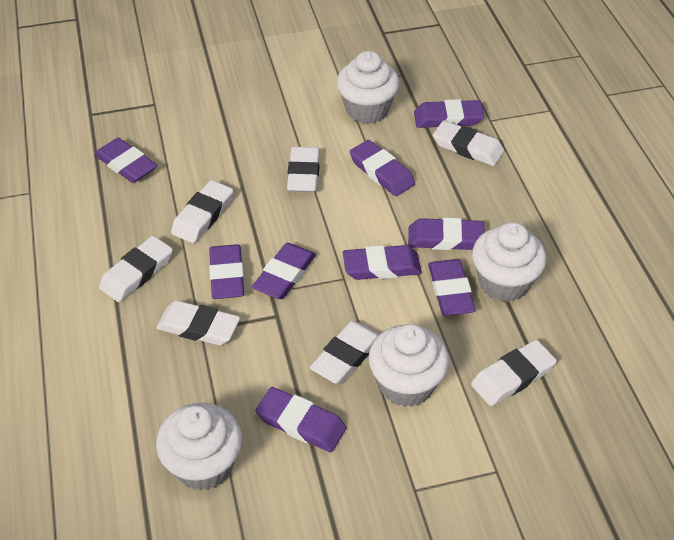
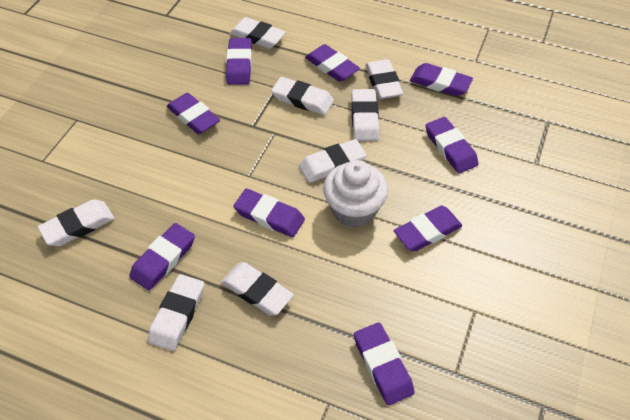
white cupcake: 4 -> 1
white eraser: 7 -> 8

